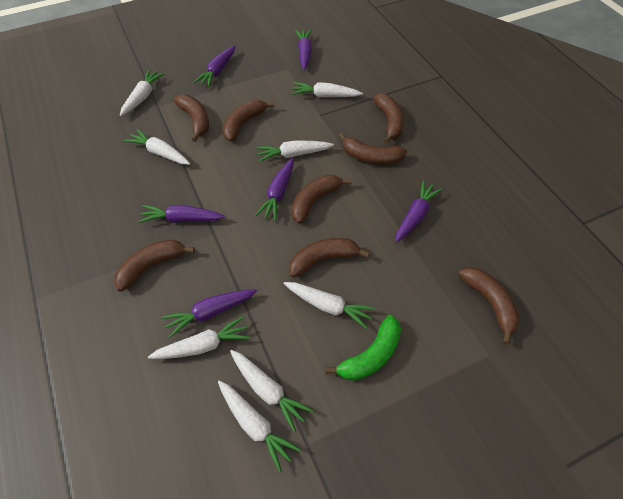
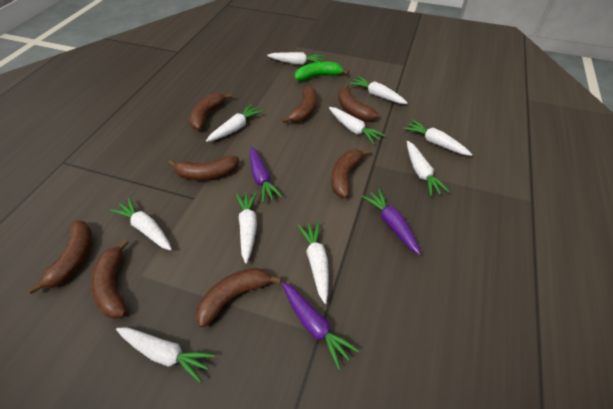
purple carrot: 6 -> 3
white carrot: 8 -> 10

